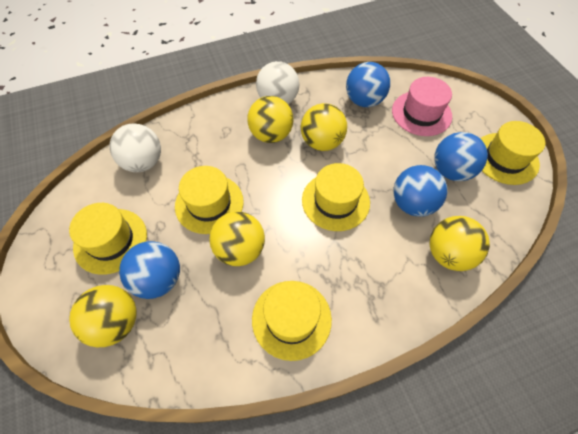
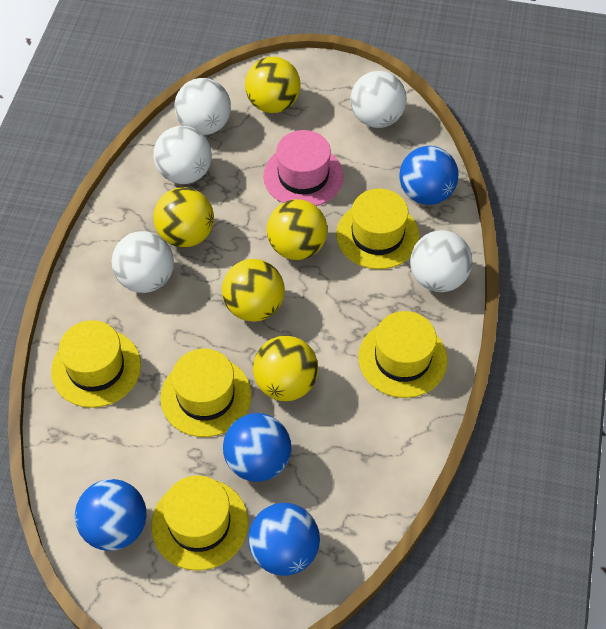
white ball: 2 -> 5

